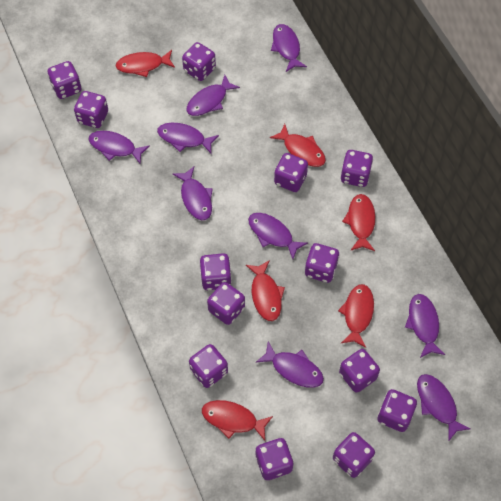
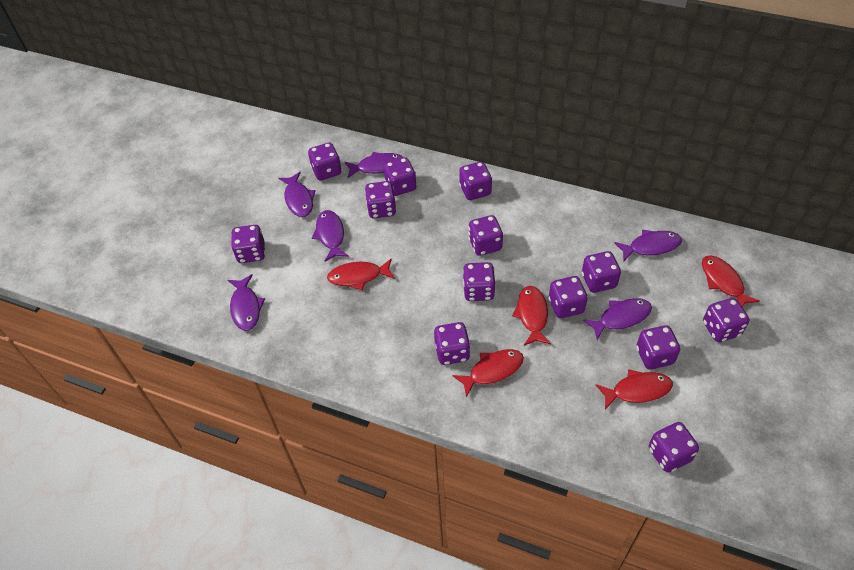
purple fish: 9 -> 6
red fish: 6 -> 5

